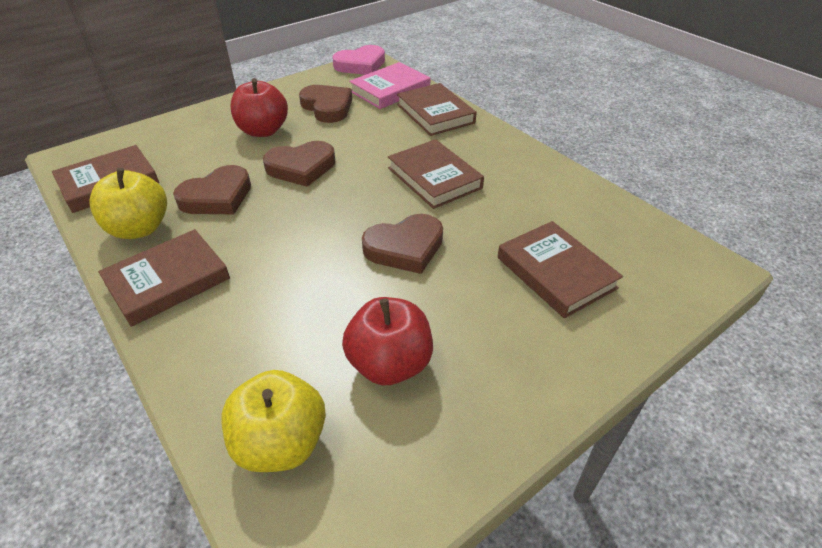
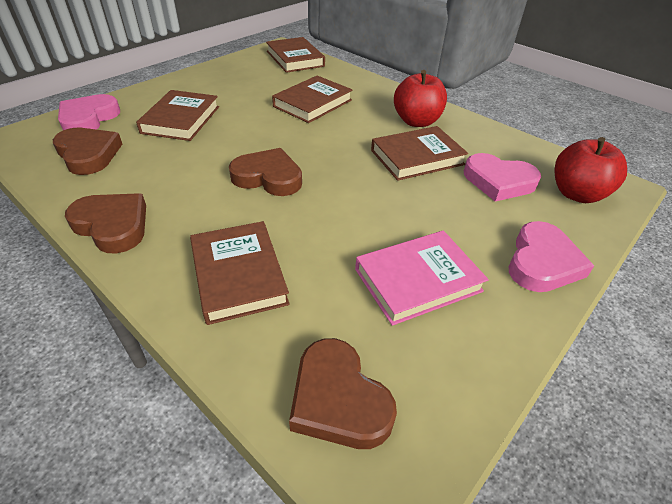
pink heart: 1 -> 3
yellow apple: 2 -> 0

